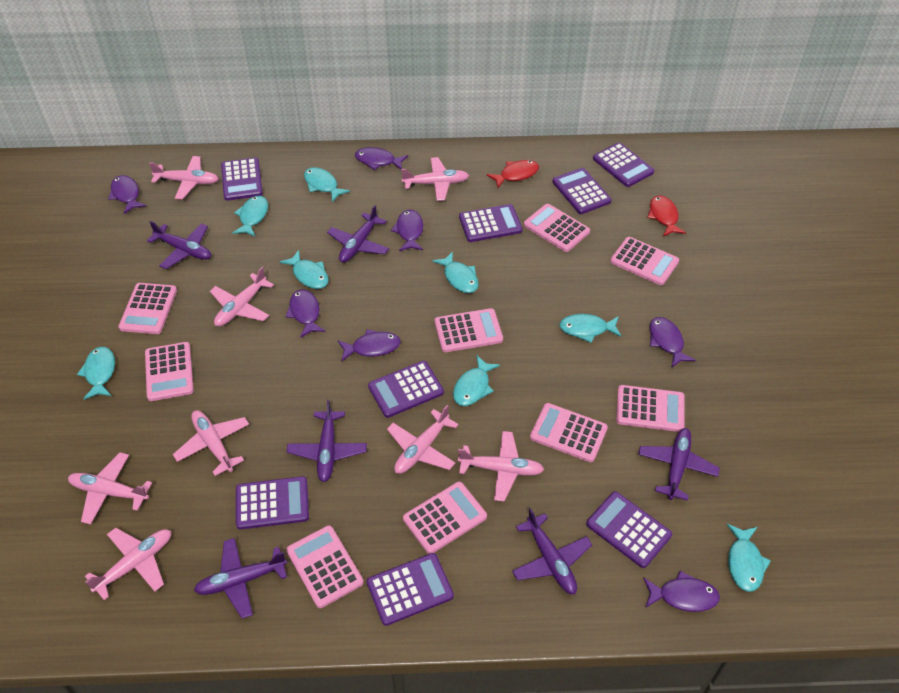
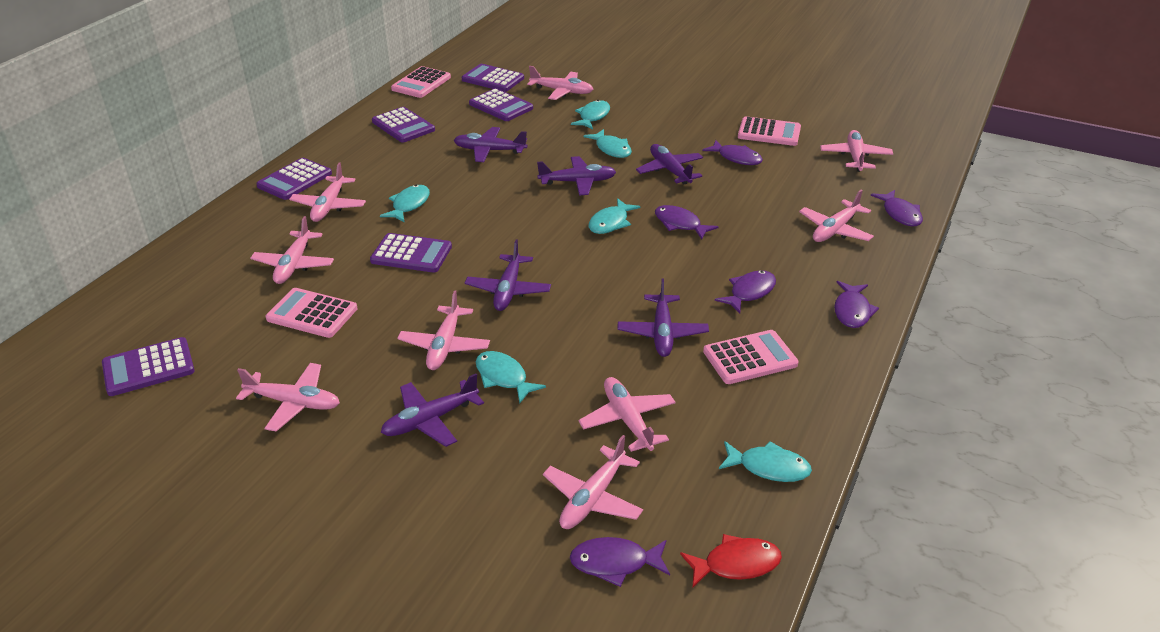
pink calculator: 9 -> 4
pink plane: 8 -> 9
purple calculator: 8 -> 6
purple fish: 7 -> 6
red fish: 2 -> 1
turquoise fish: 8 -> 6

